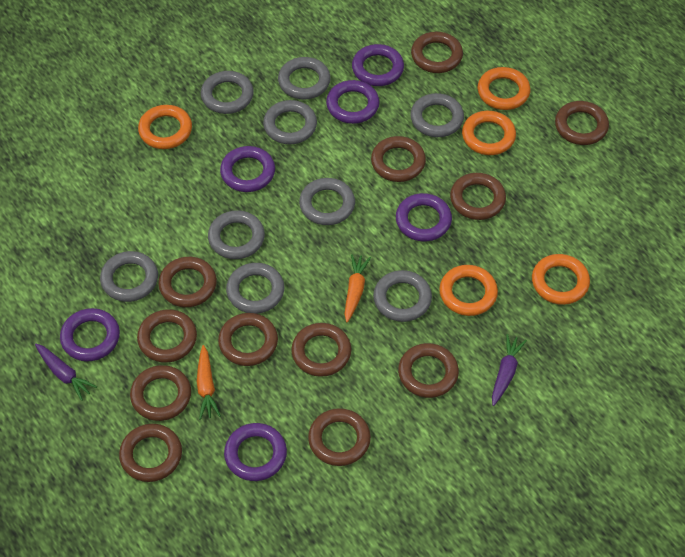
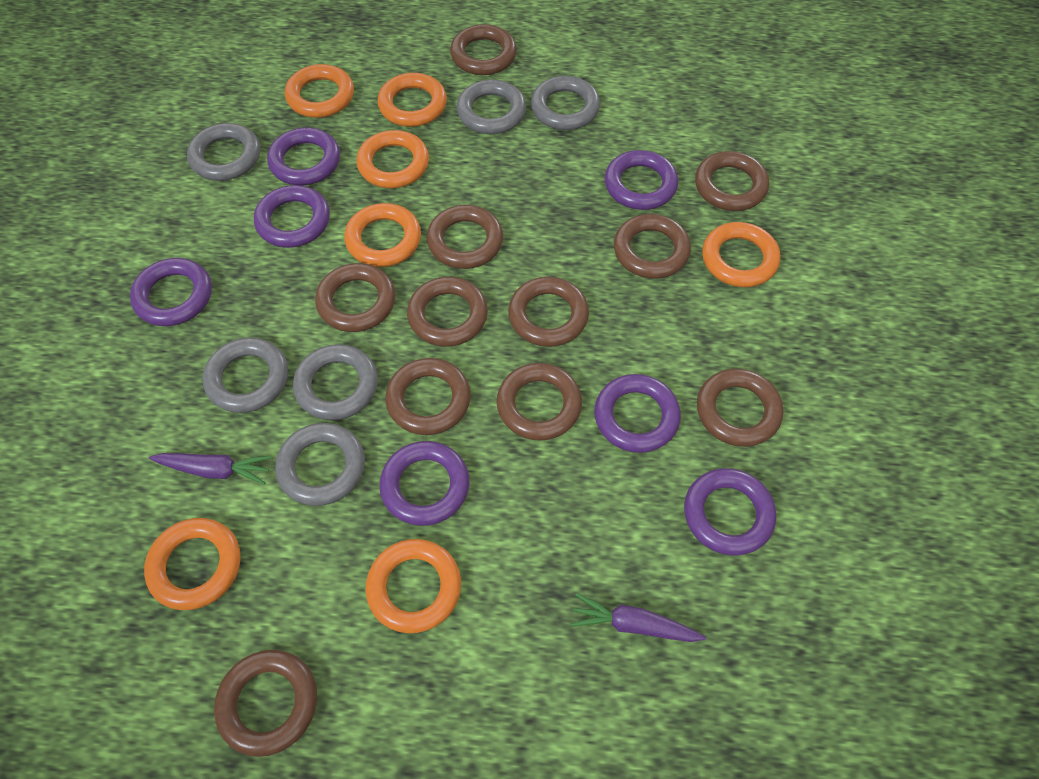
brown ring: 12 -> 11
grey ring: 9 -> 6
orange carrot: 2 -> 0
orange ring: 5 -> 7
purple ring: 6 -> 7

